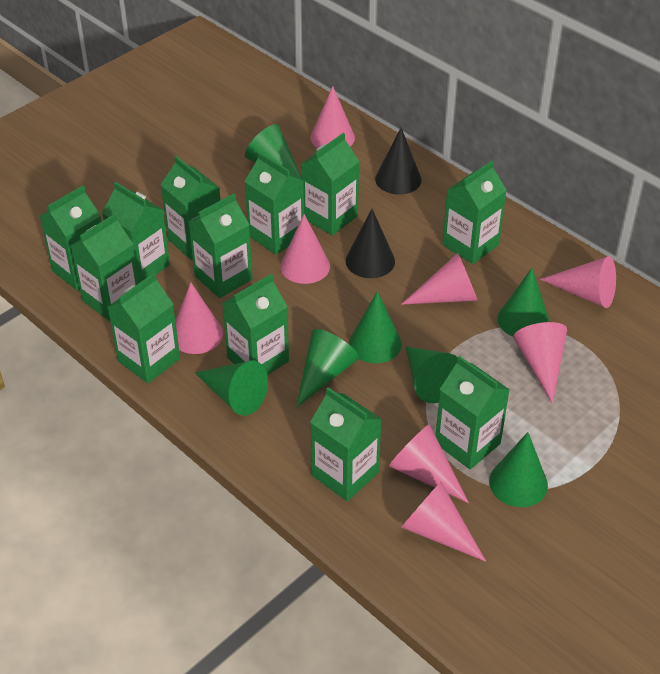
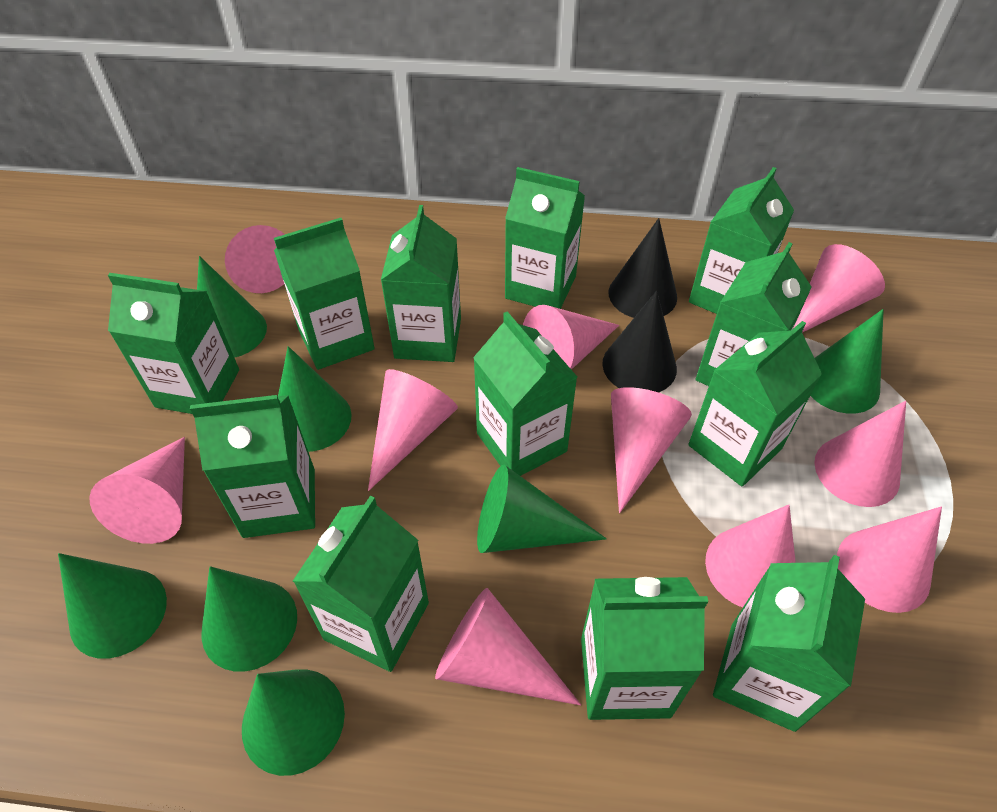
pink cone: 8 -> 10

